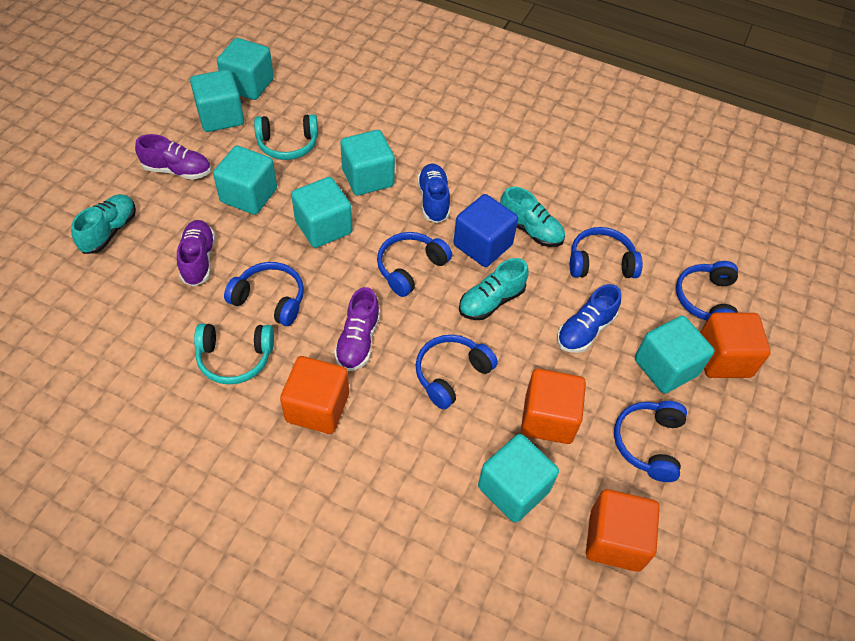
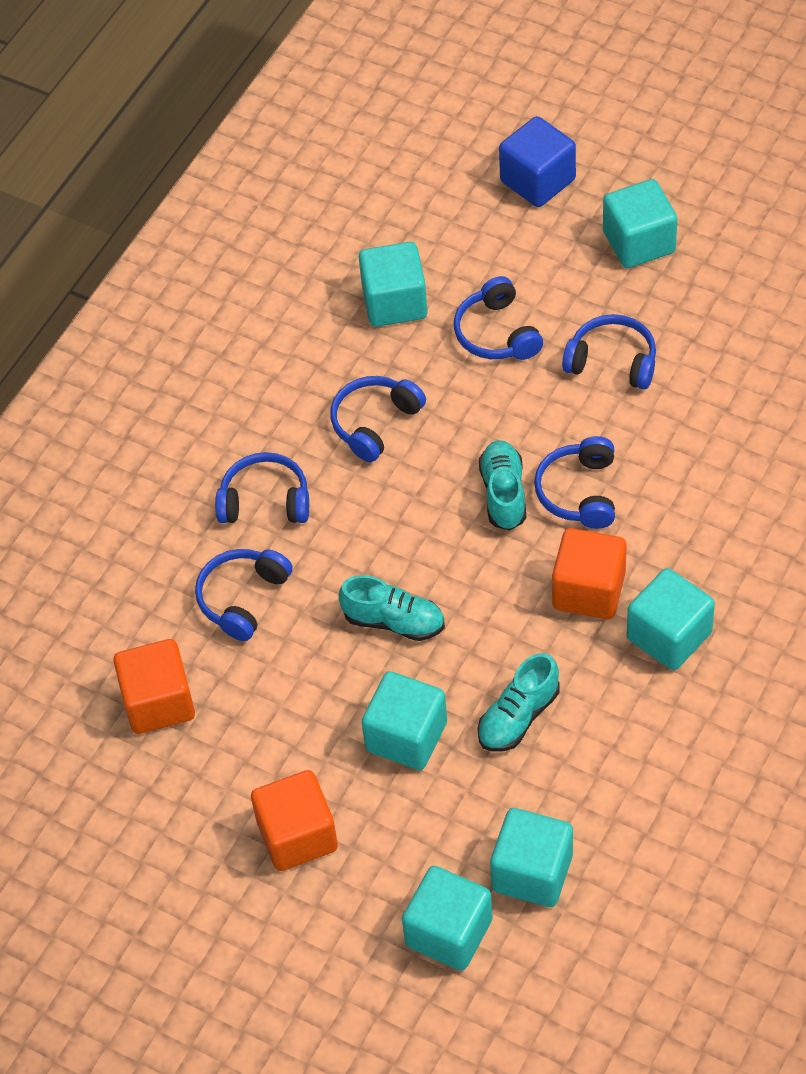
blue shoe: 2 -> 0
orange cube: 4 -> 3
purple shoe: 3 -> 0
turquoise cube: 7 -> 6
turquoise headphones: 2 -> 0

